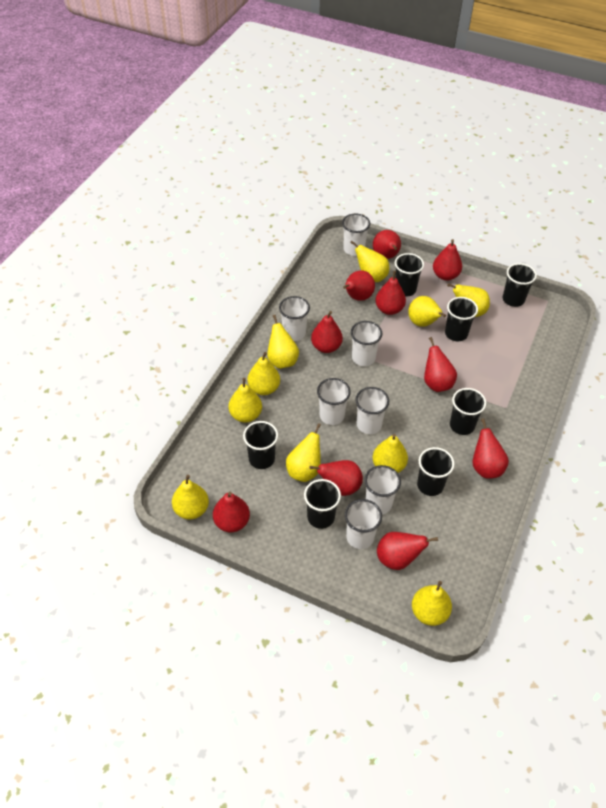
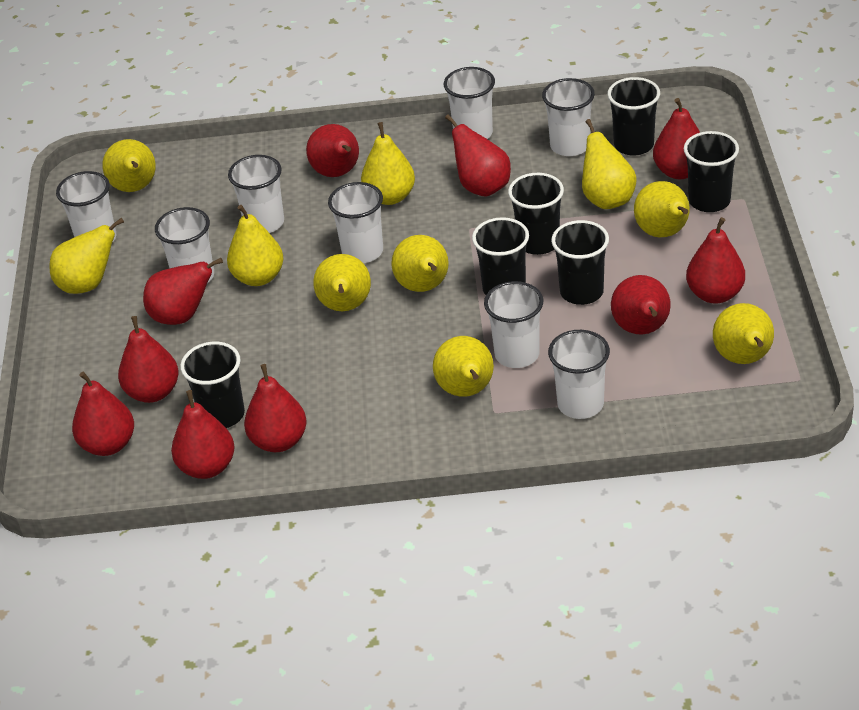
black cup: 7 -> 6
white cup: 7 -> 8

